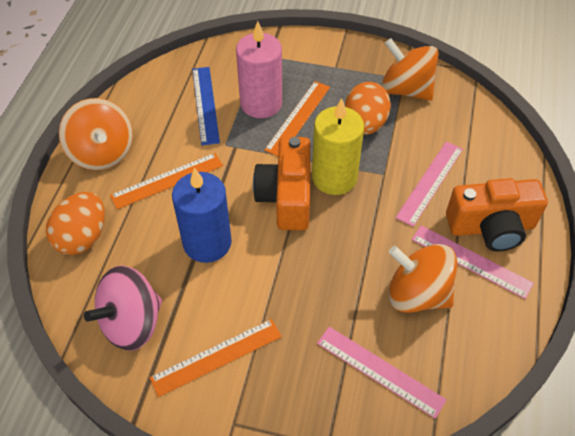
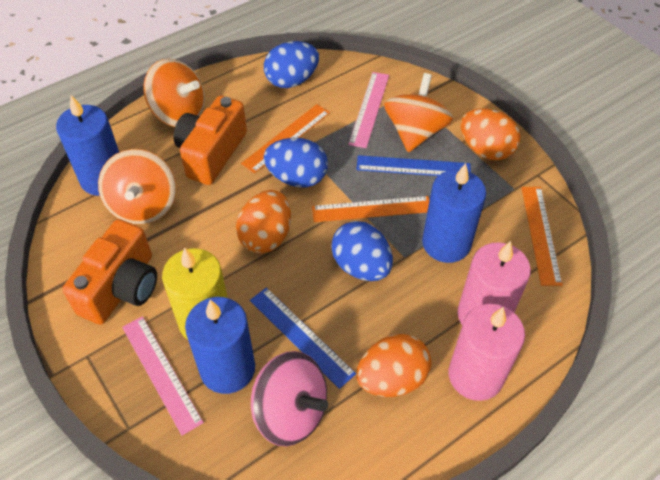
blue candle: 1 -> 3
blue egg: 0 -> 3
blue ruler: 1 -> 2
orange egg: 2 -> 3
pink candle: 1 -> 2
pink ruler: 3 -> 2

